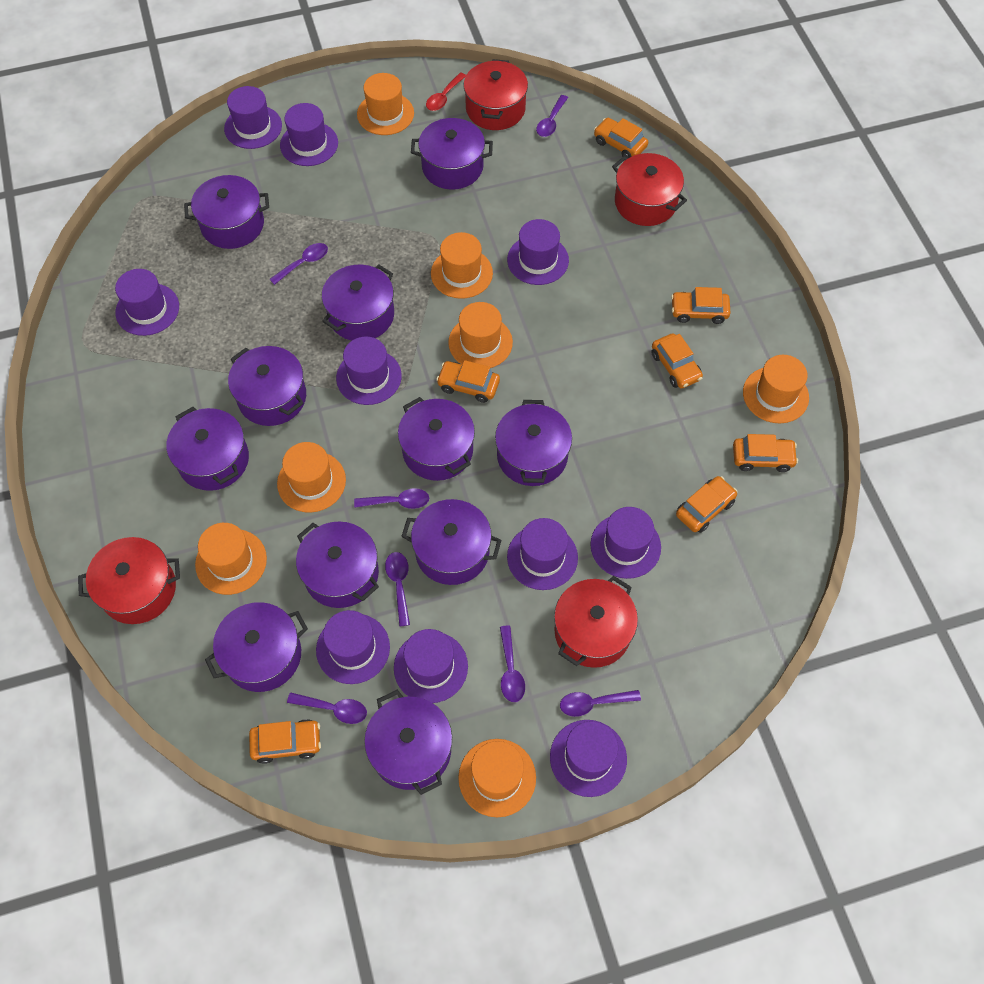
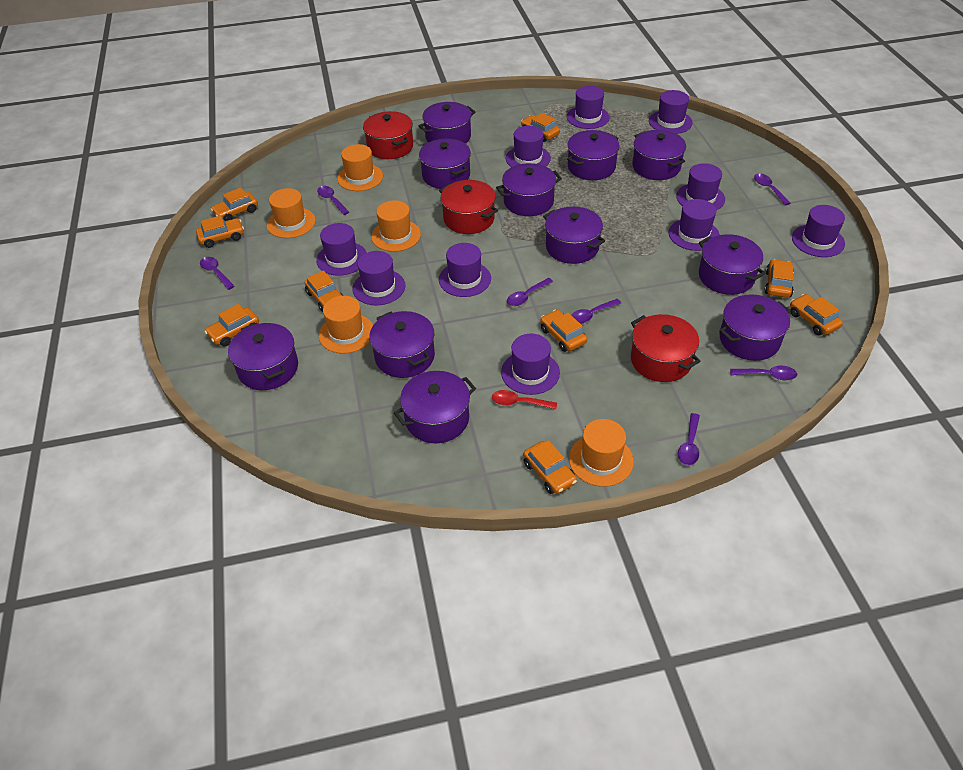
orange car: 7 -> 9
orange hat: 7 -> 5
red pot: 4 -> 3

